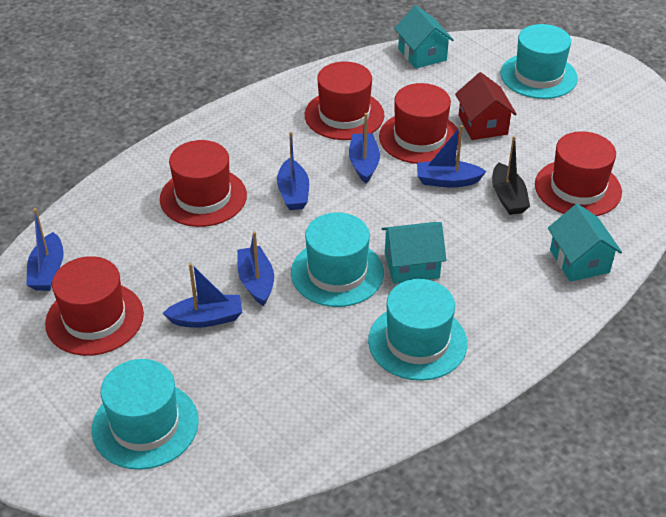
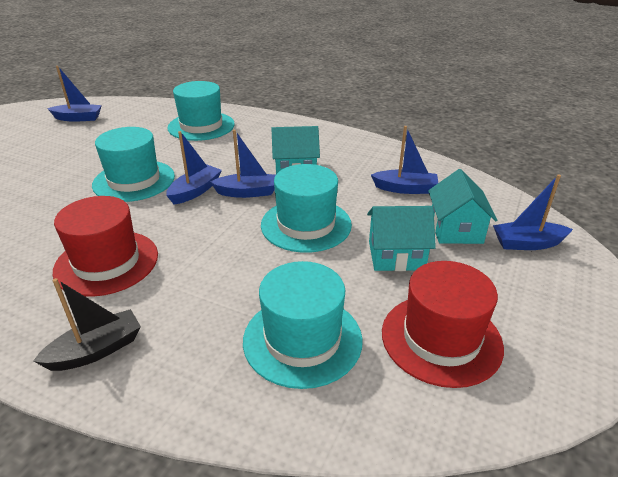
blue boat: 6 -> 5
red hat: 5 -> 2
red house: 1 -> 0

